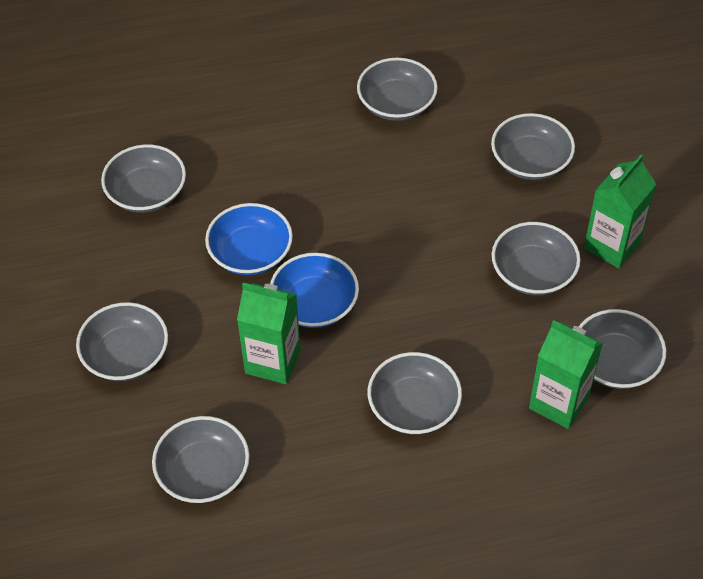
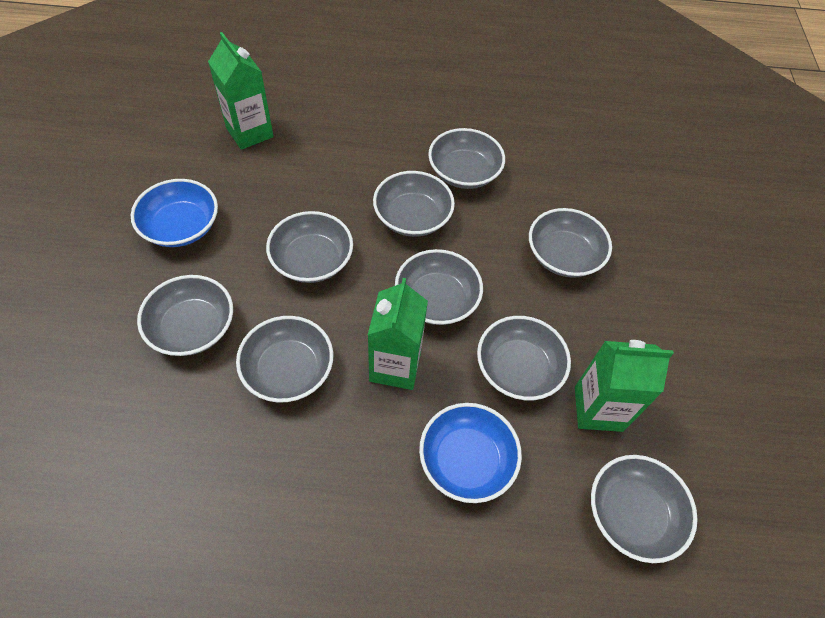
grey bowl: 8 -> 9

